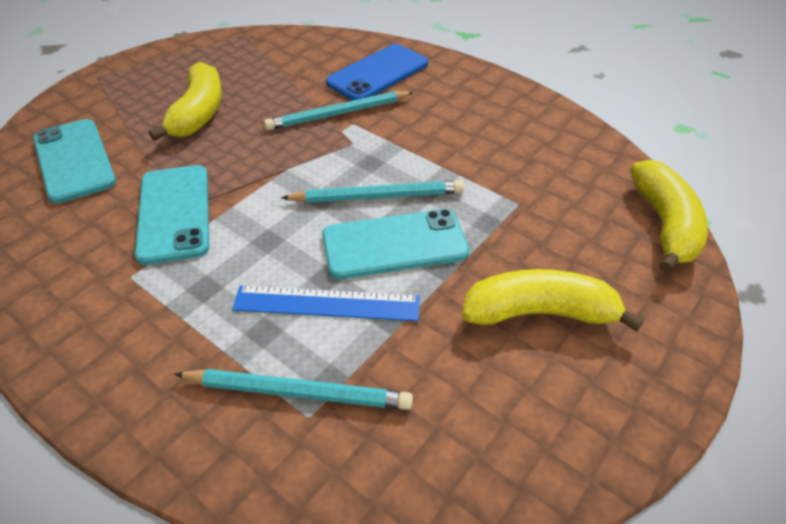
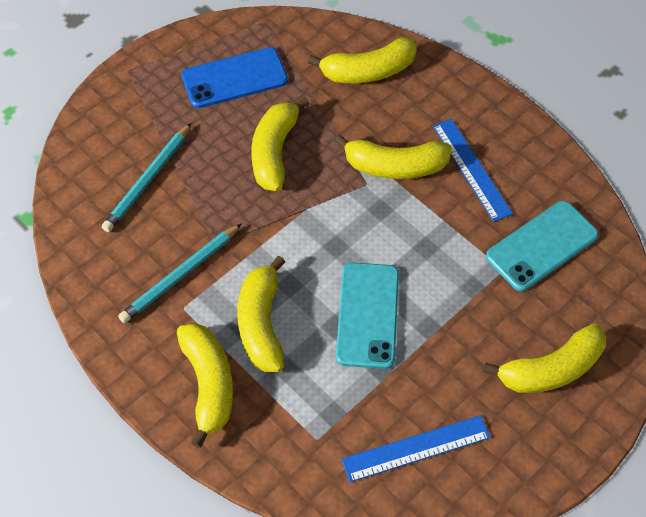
blue ruler: 1 -> 2
turquoise pencil: 3 -> 2
turquoise phone: 3 -> 2
yellow banana: 3 -> 6

